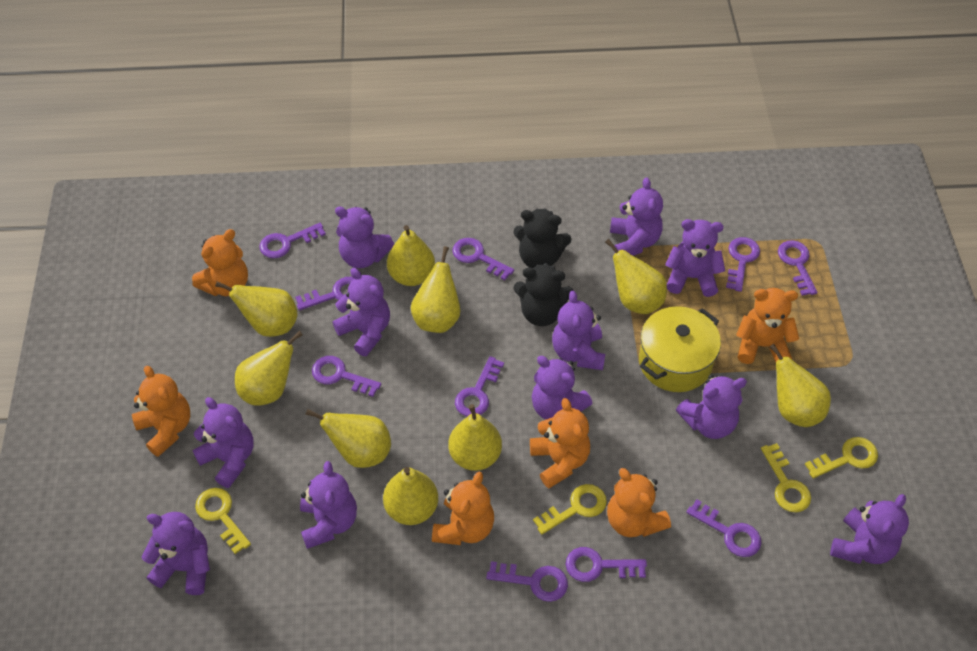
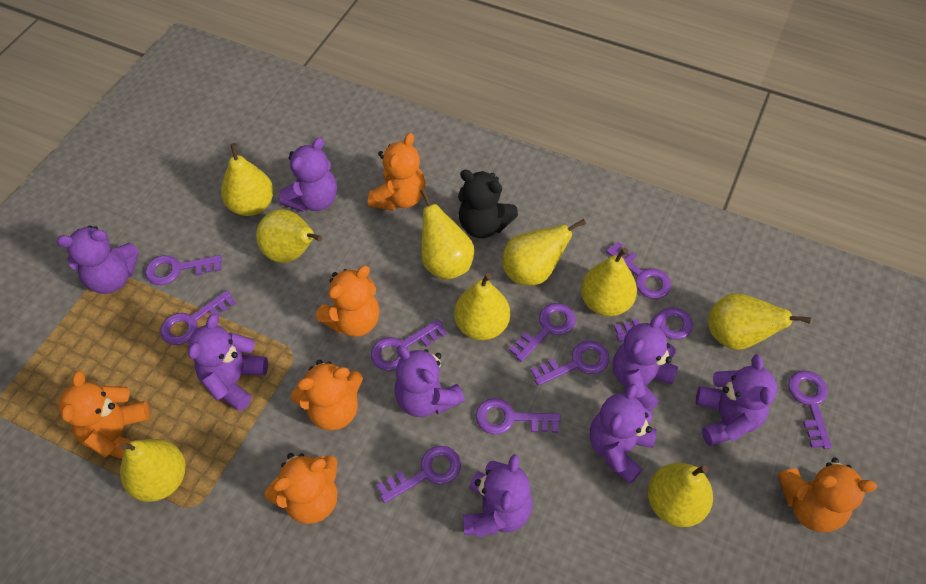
black teddy bear: 2 -> 1
purple teddy bear: 11 -> 8
yellow key: 4 -> 0
yellow pot: 1 -> 0

